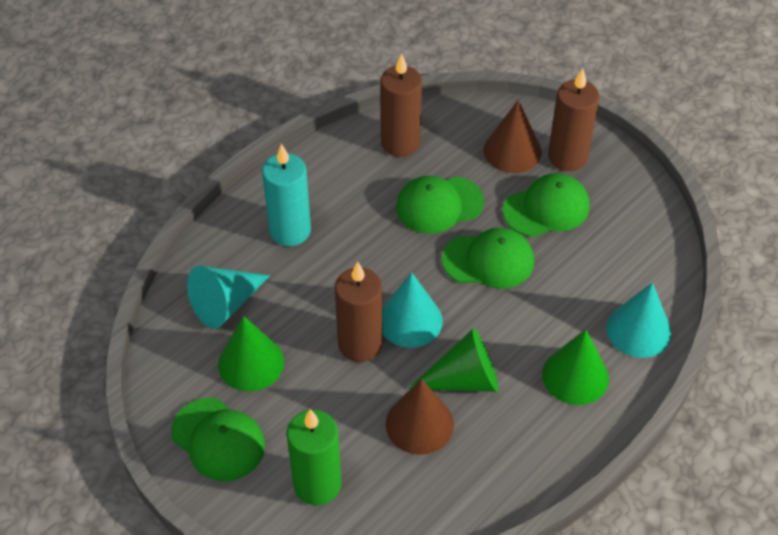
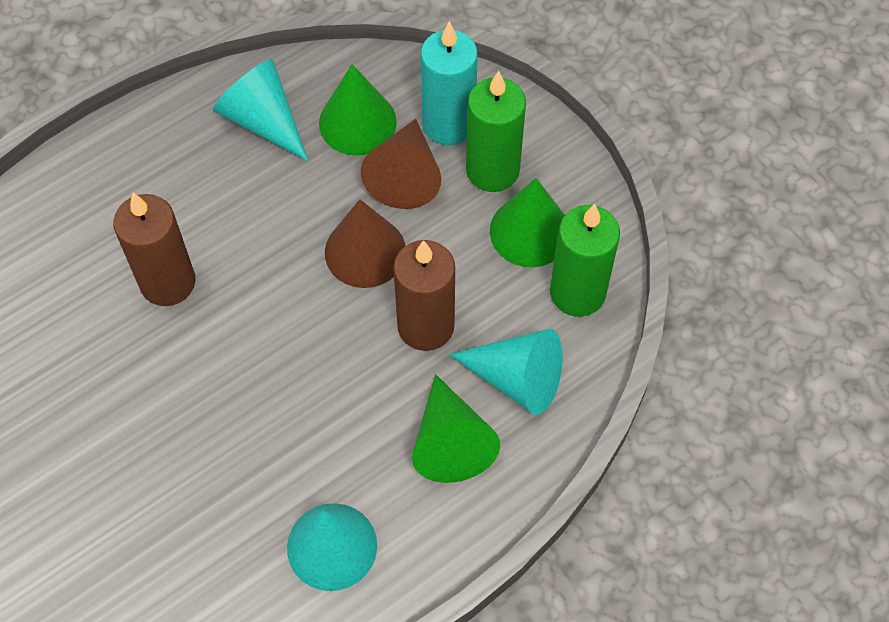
brown candle: 3 -> 2
green candle: 1 -> 2
green cap: 4 -> 0

